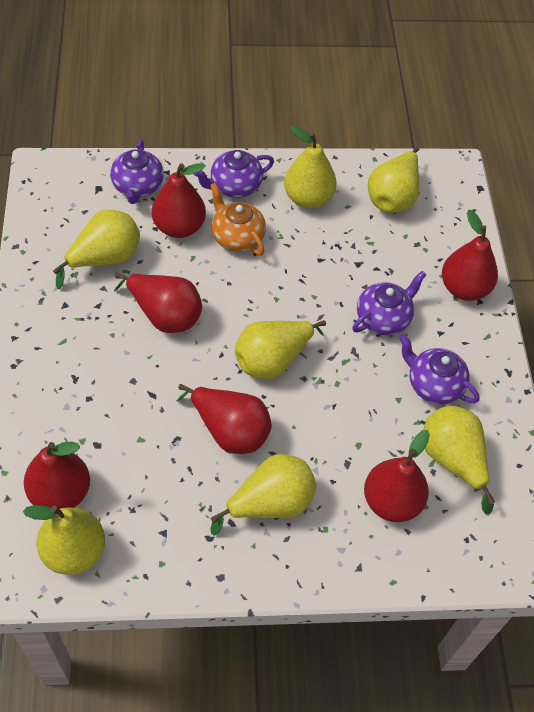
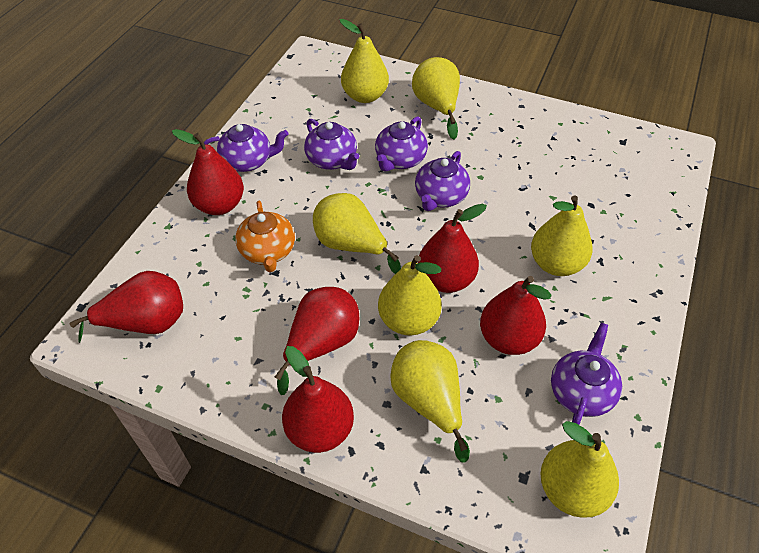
purple teapot: 4 -> 5

